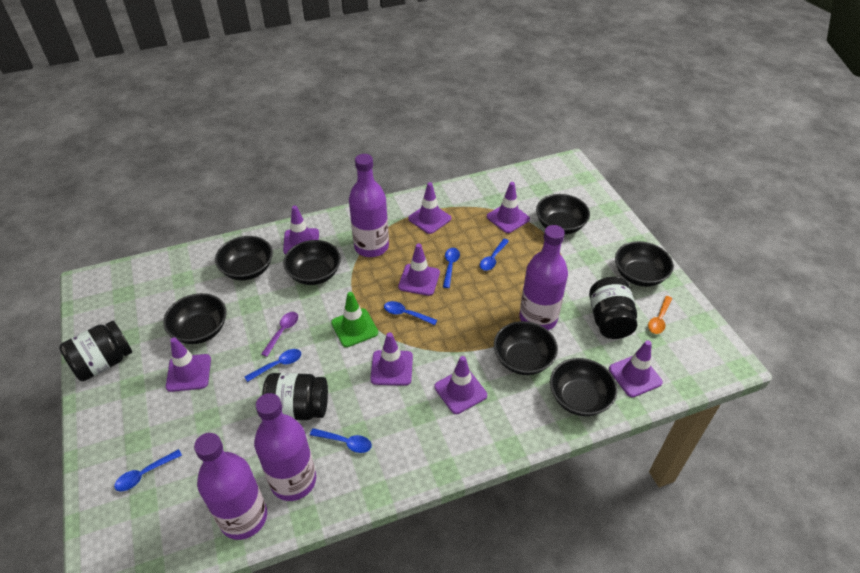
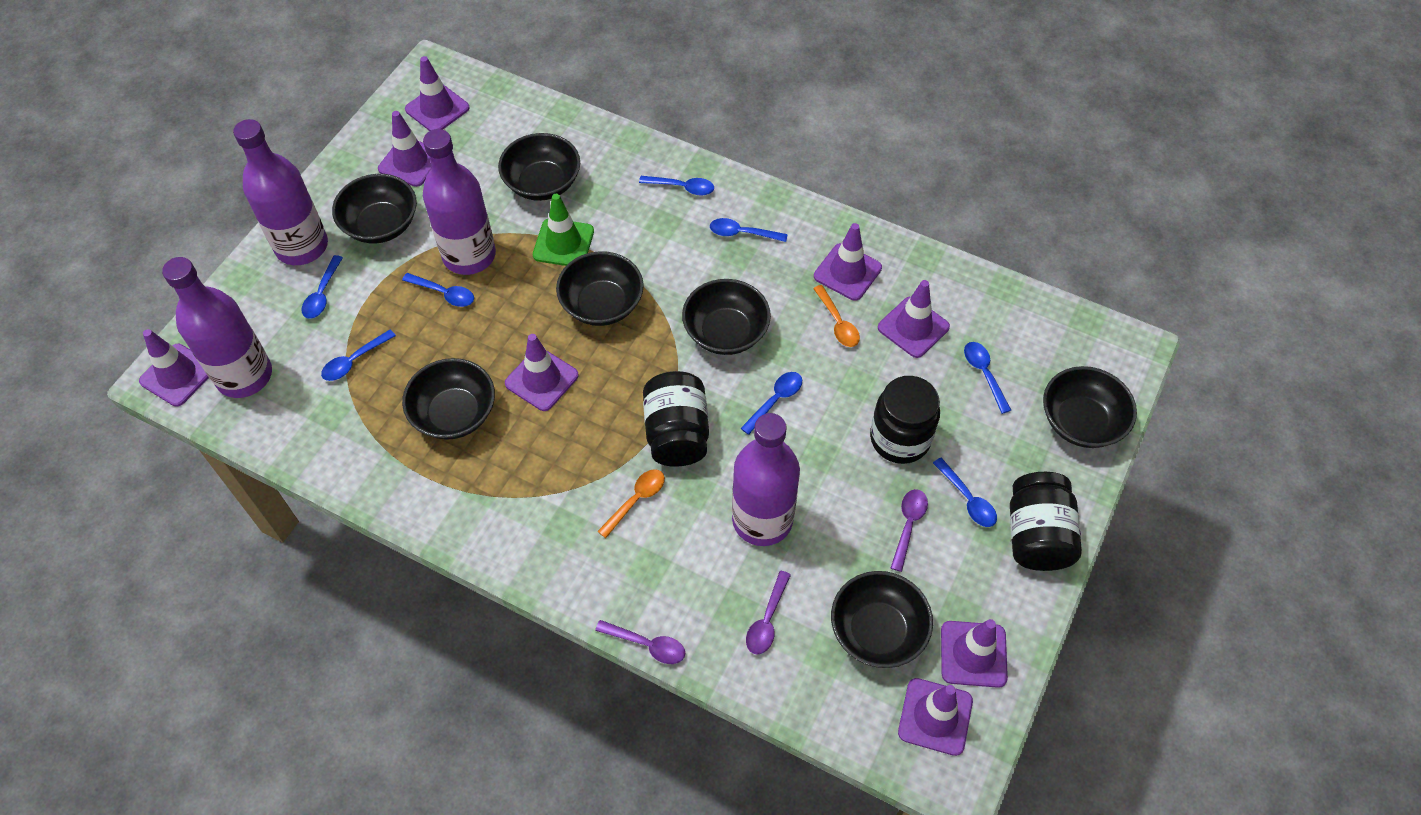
blue spoon: 6 -> 8
orange spoon: 1 -> 2
purple spoon: 1 -> 3

